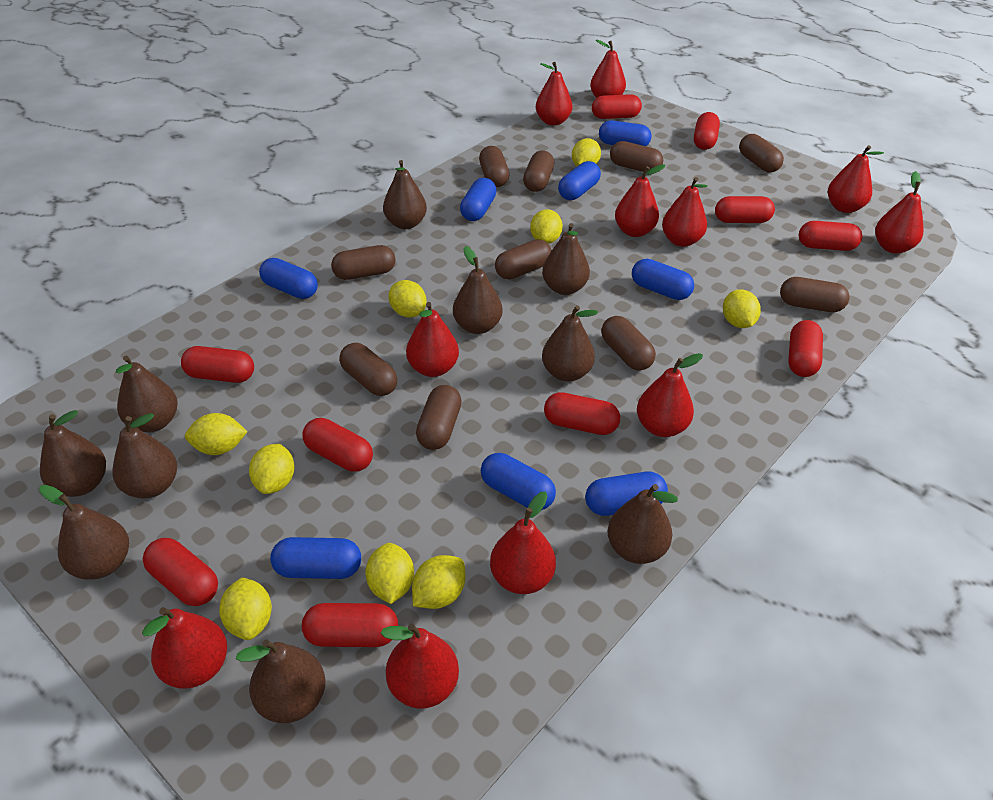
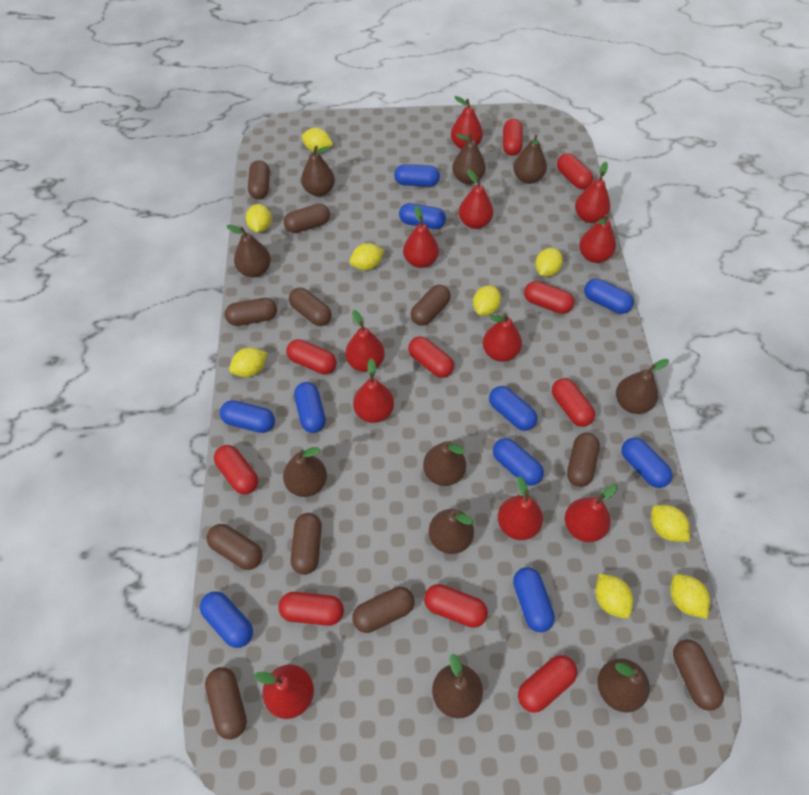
blue capsule: 8 -> 10
brown capsule: 10 -> 11

